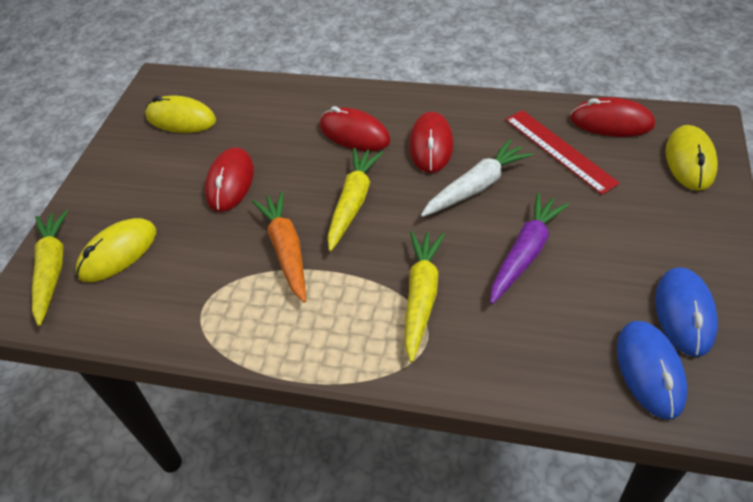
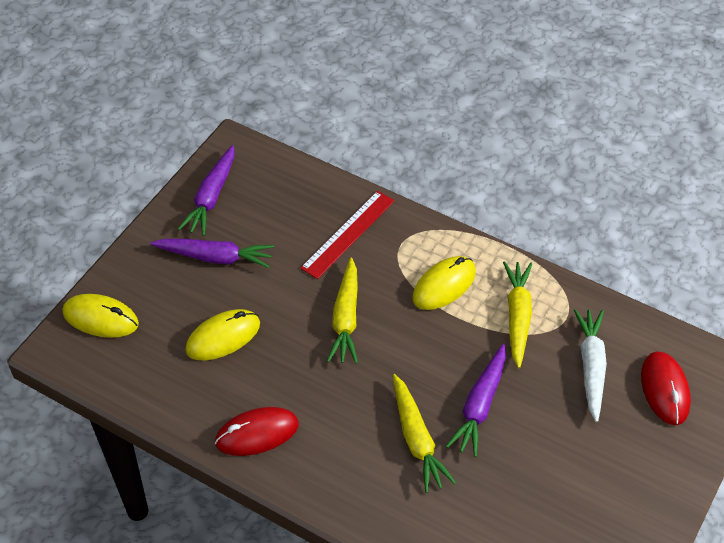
blue mouse: 2 -> 0
orange carrot: 1 -> 0
purple carrot: 1 -> 3
red mouse: 4 -> 2

